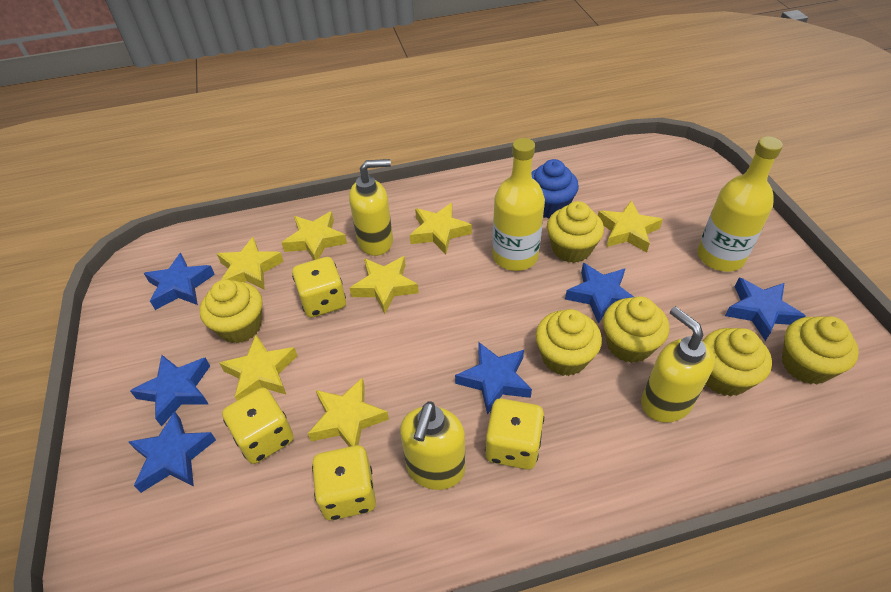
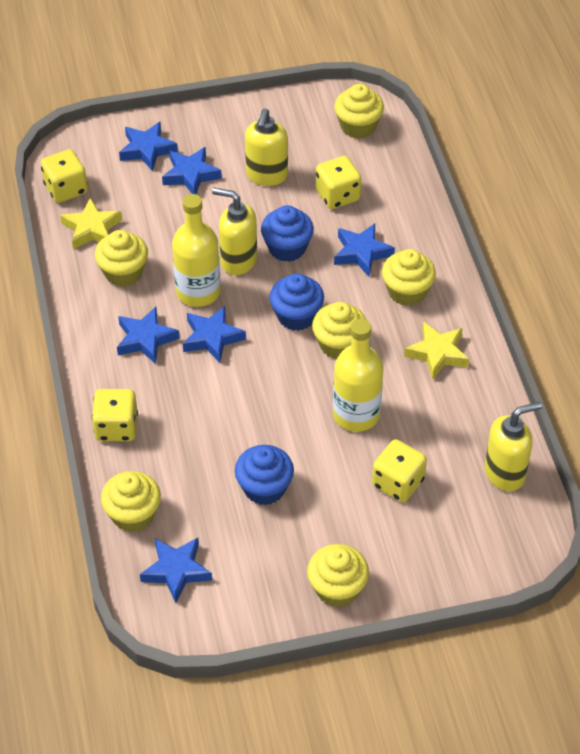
blue cupcake: 1 -> 3
yellow star: 7 -> 2

